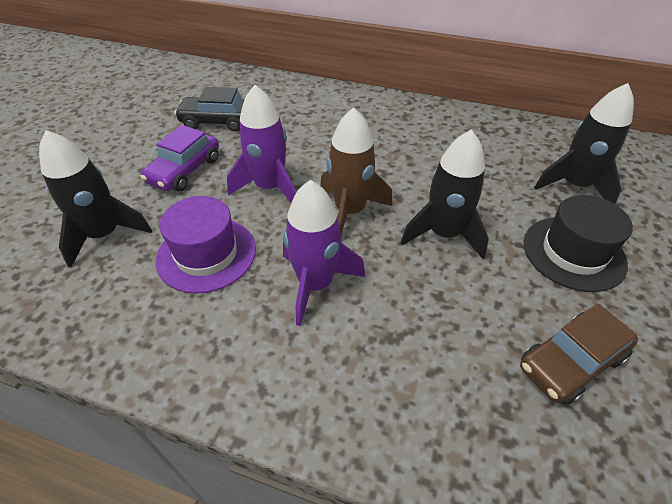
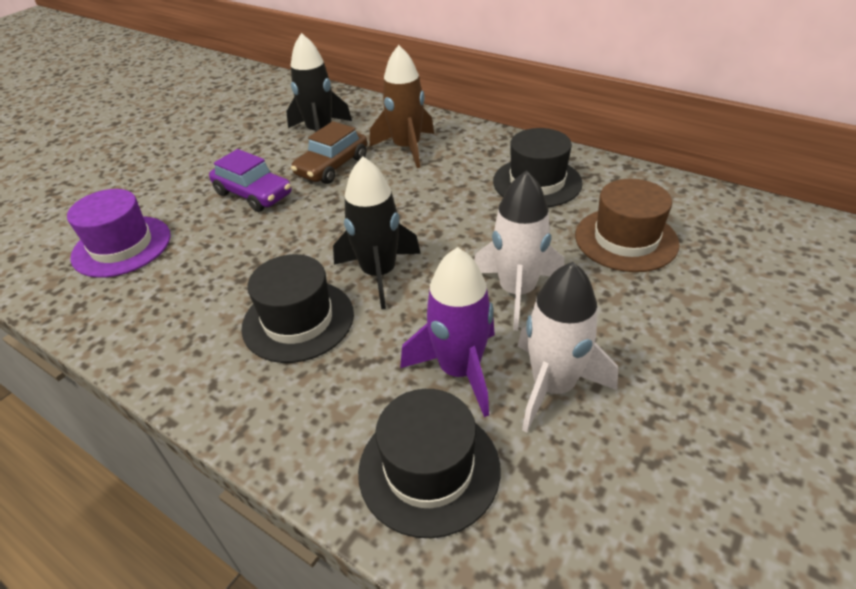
black car: 1 -> 0
black hat: 1 -> 3
black rocket: 3 -> 2
brown hat: 0 -> 1
purple rocket: 2 -> 1
white rocket: 0 -> 2

